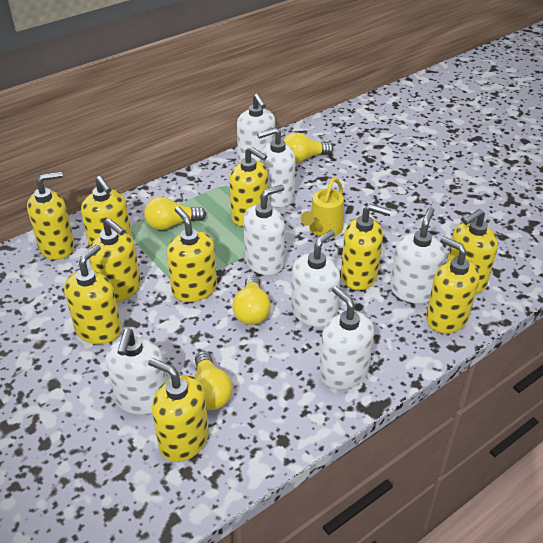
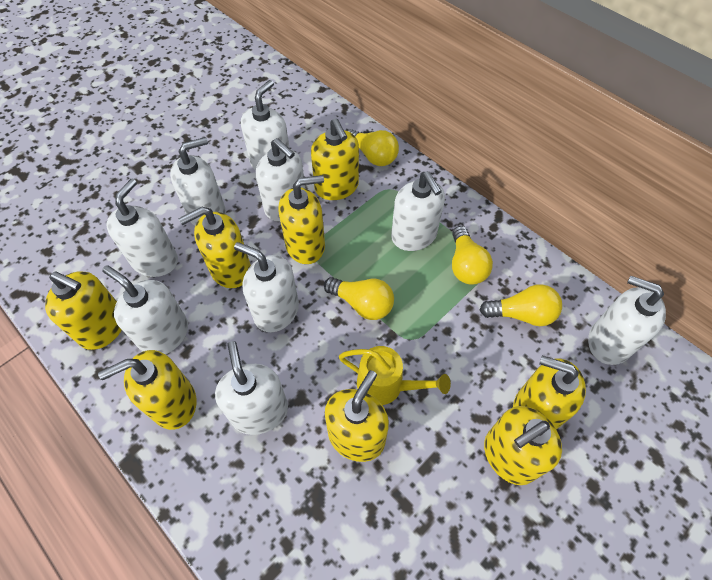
white soap dispenser: 7 -> 9
yellow soap dispenser: 10 -> 8

